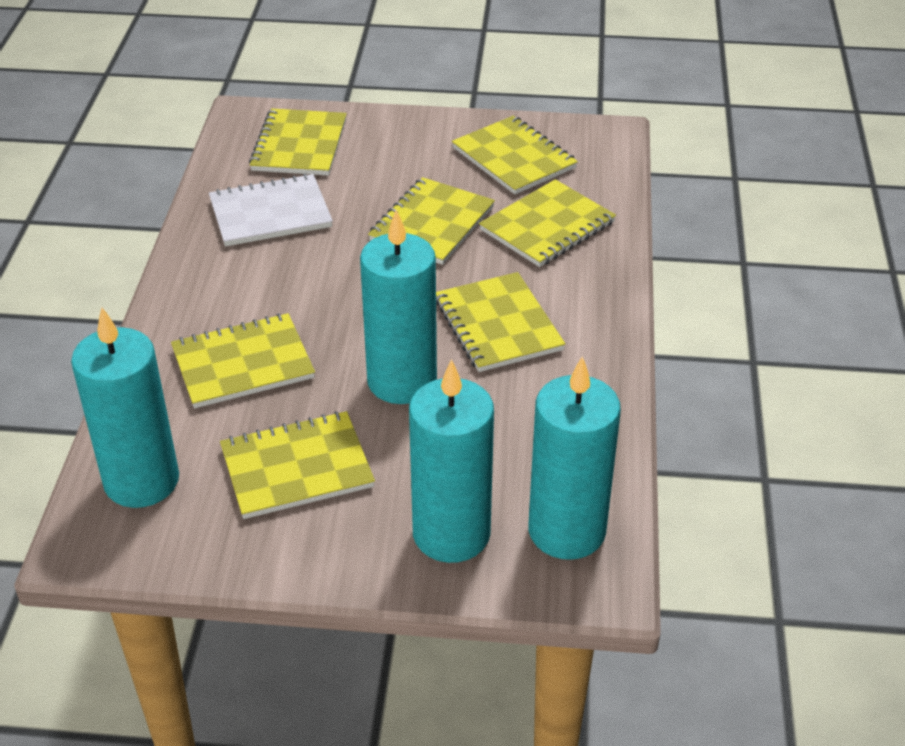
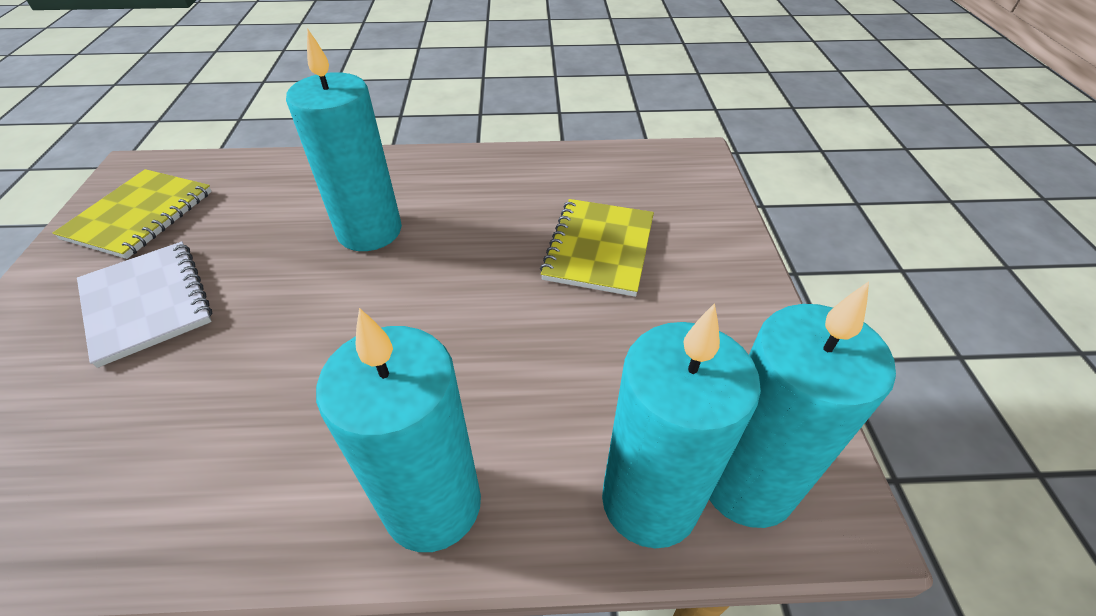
yellow notebook: 7 -> 2

